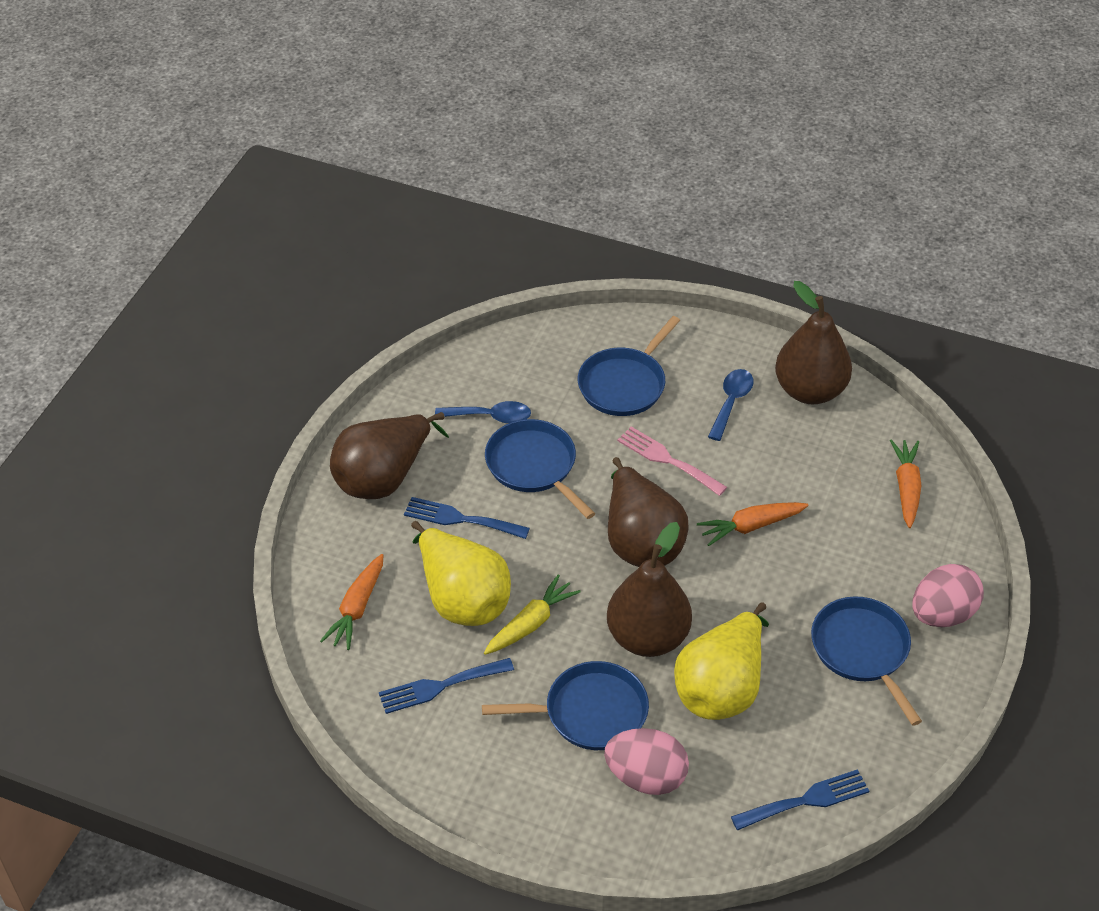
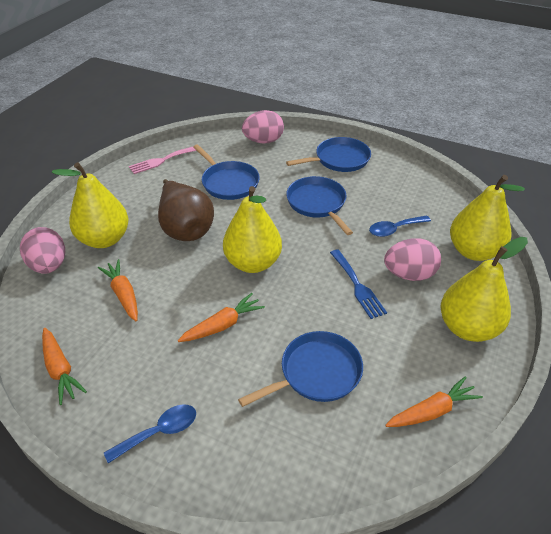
blue fork: 3 -> 1
brown pear: 4 -> 1
orange carrot: 3 -> 4
pink egg: 2 -> 3
yellow carrot: 1 -> 0
yellow pear: 2 -> 4

